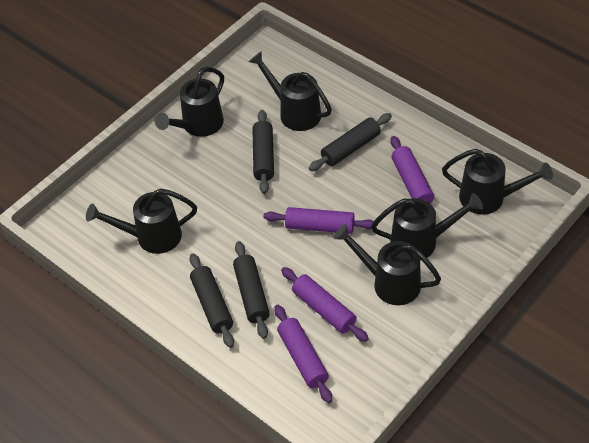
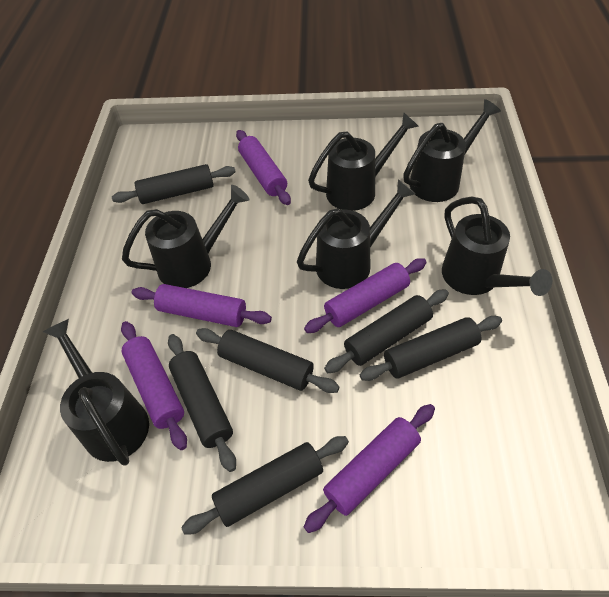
black rolling pin: 4 -> 6
purple rolling pin: 4 -> 5

